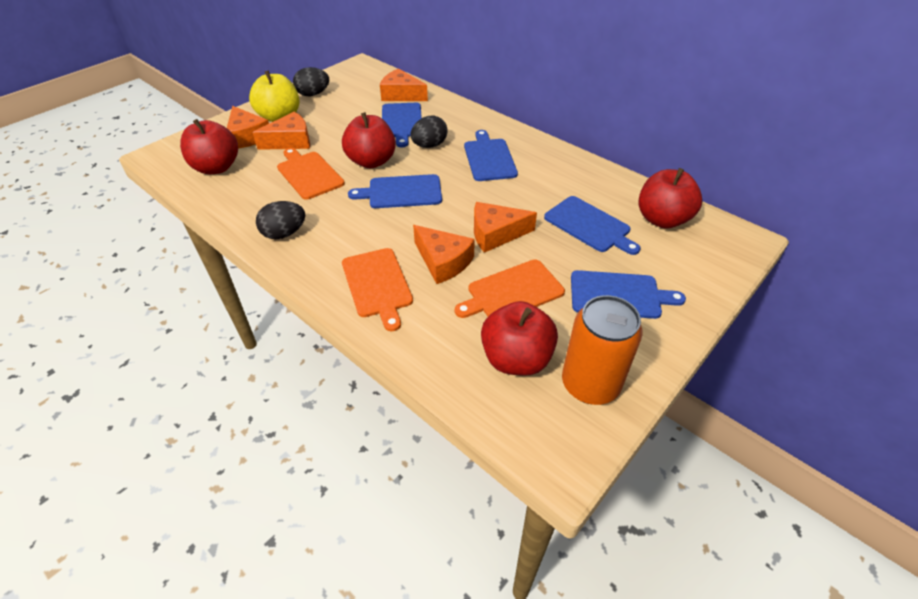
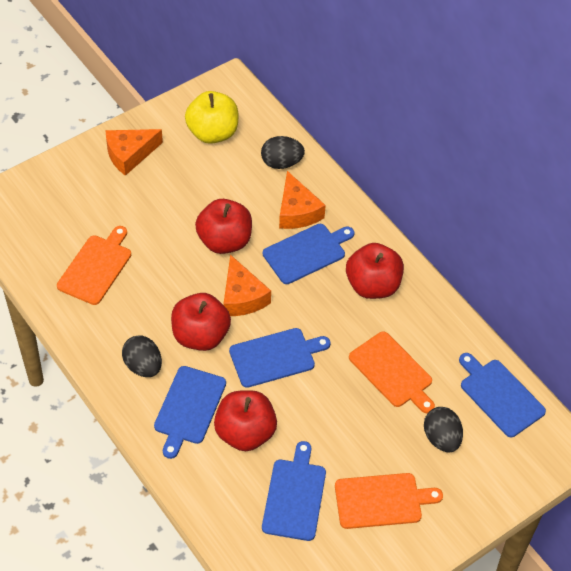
orange can: 1 -> 0
orange cheese: 5 -> 3

